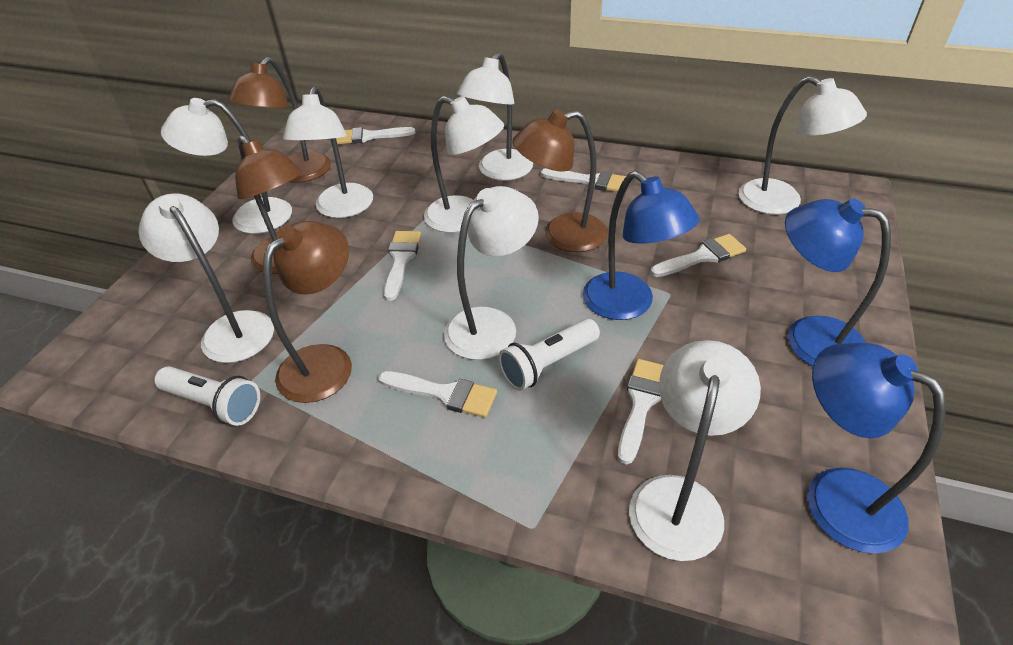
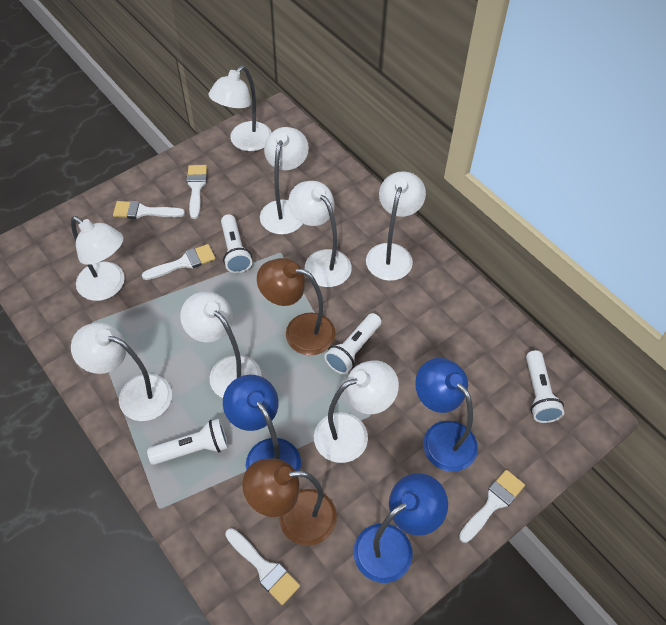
brown lamp: 4 -> 2
white brush: 6 -> 5
white flashlight: 2 -> 4

